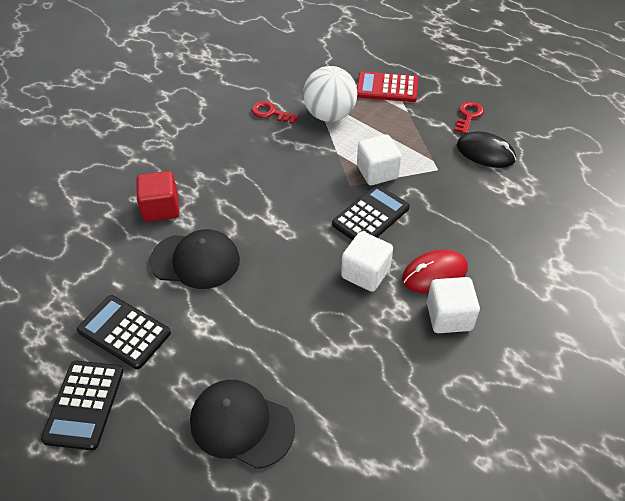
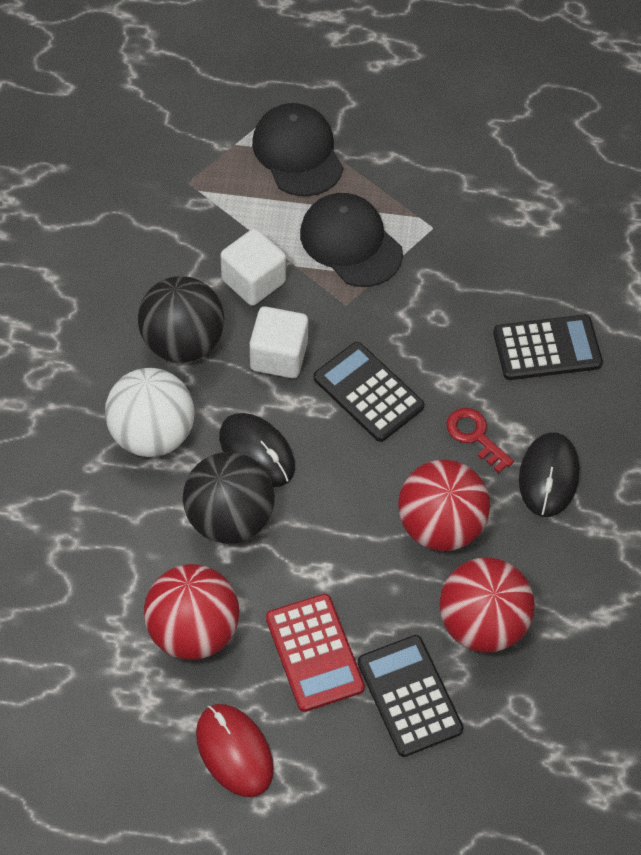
black ball: 0 -> 2
black mouse: 1 -> 2
red ball: 0 -> 3
red cube: 1 -> 0
red key: 2 -> 1
white cube: 3 -> 2

